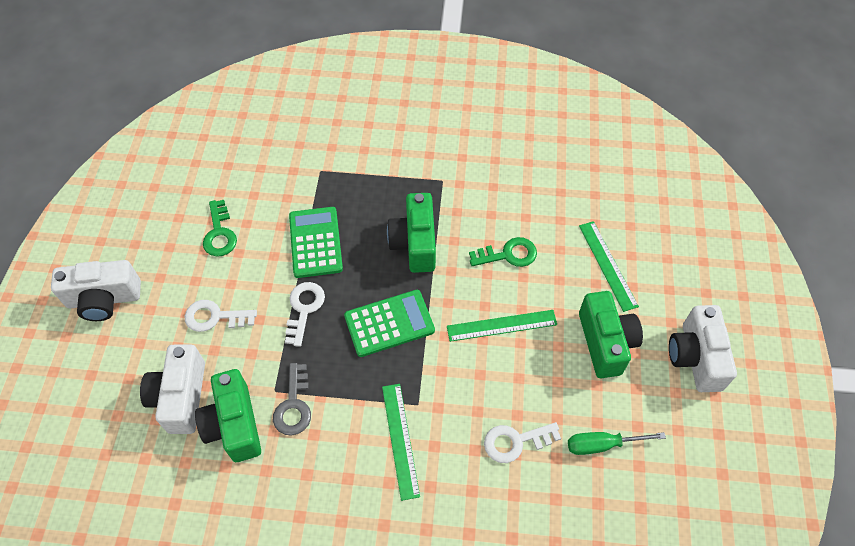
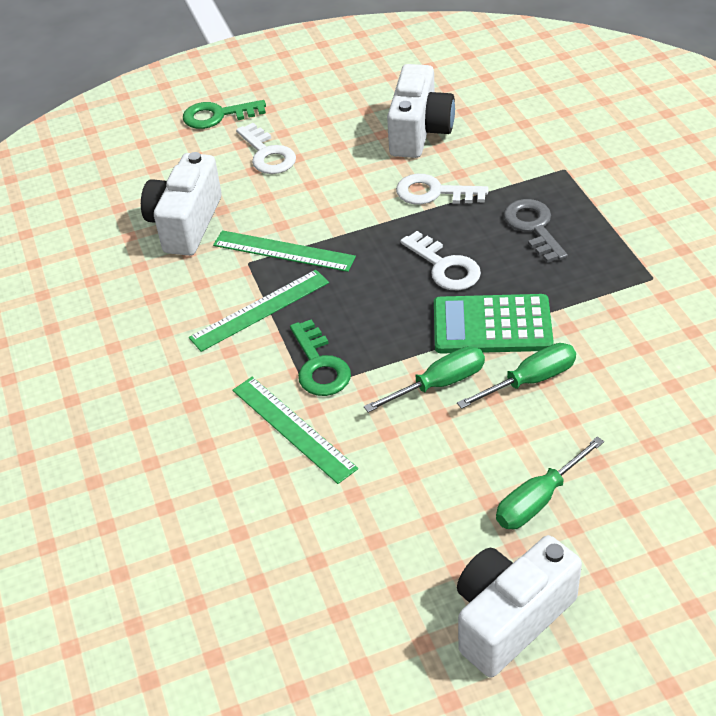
green calculator: 2 -> 1
green camera: 3 -> 0
green screwdriver: 1 -> 3

